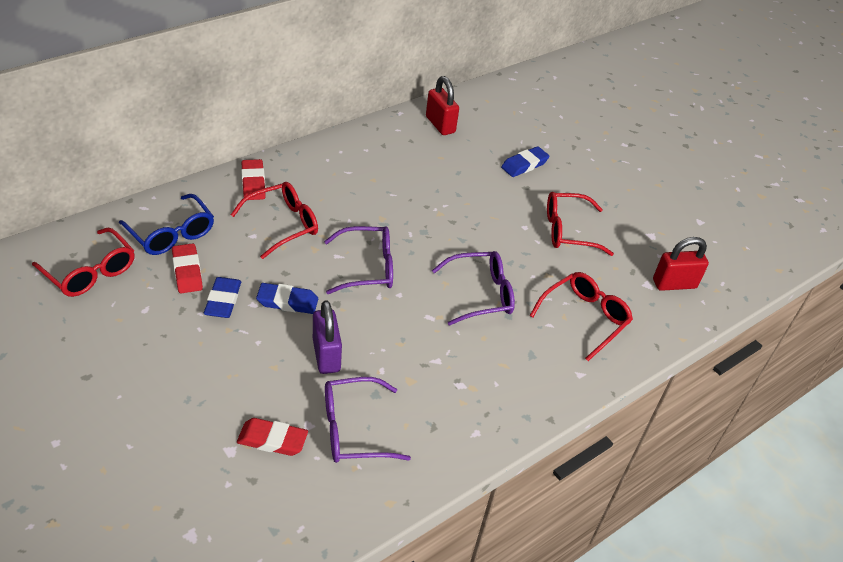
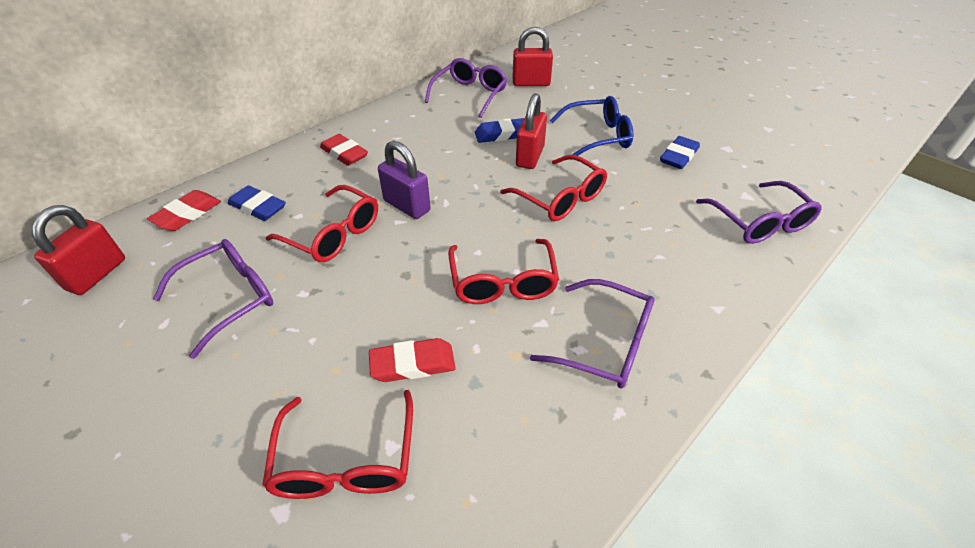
purple glasses: 3 -> 4
red padlock: 2 -> 3

